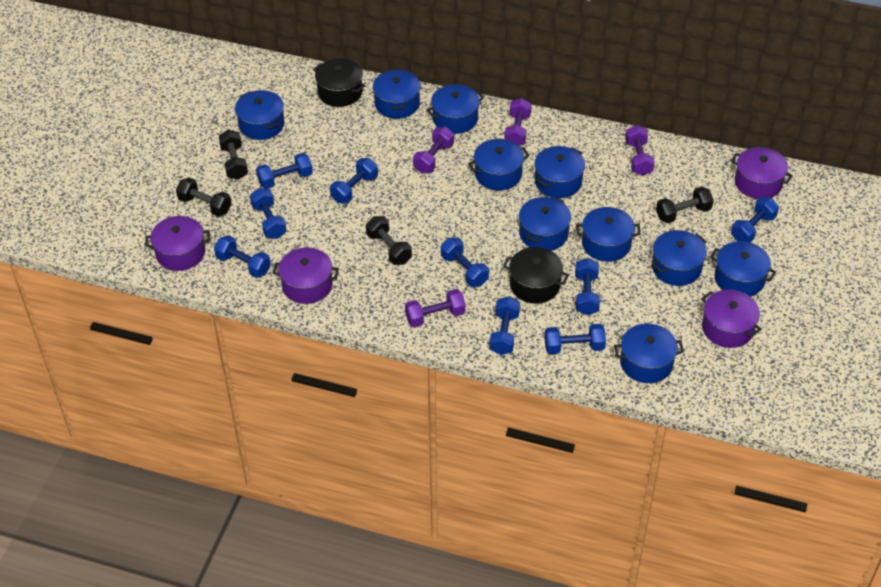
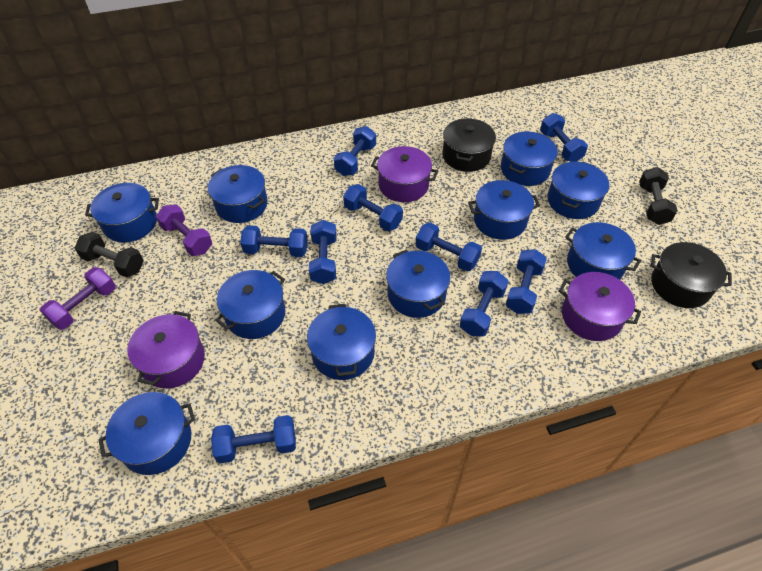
black dumbbell: 4 -> 2
purple dumbbell: 4 -> 2
purple pot: 4 -> 3

